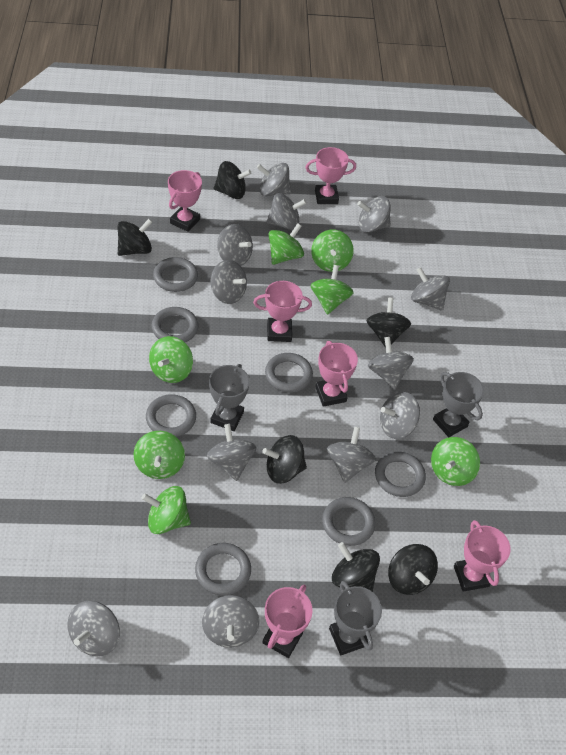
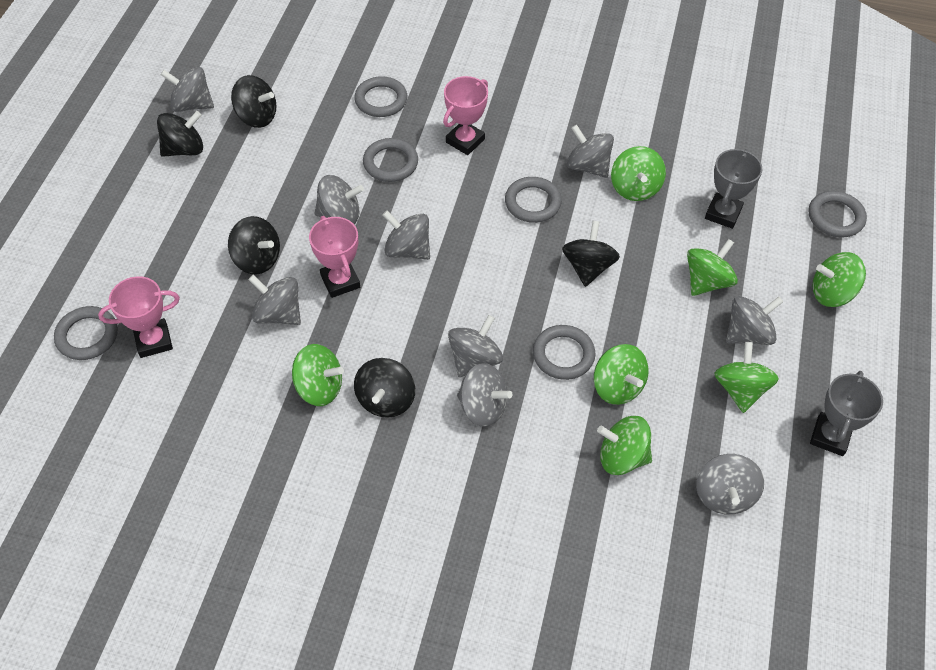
black spinning top: 6 -> 5
grey ring: 7 -> 6
grey spinning top: 12 -> 9
grey trophy: 3 -> 2
pink trophy: 6 -> 3

